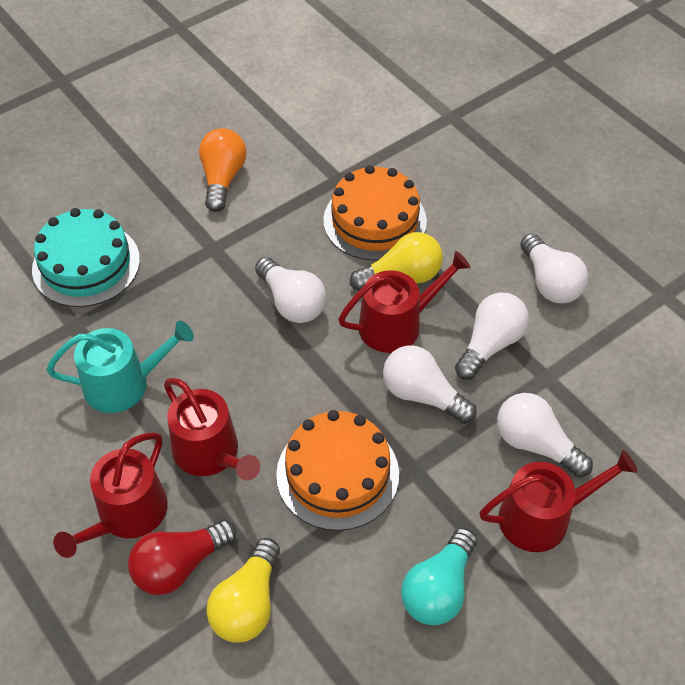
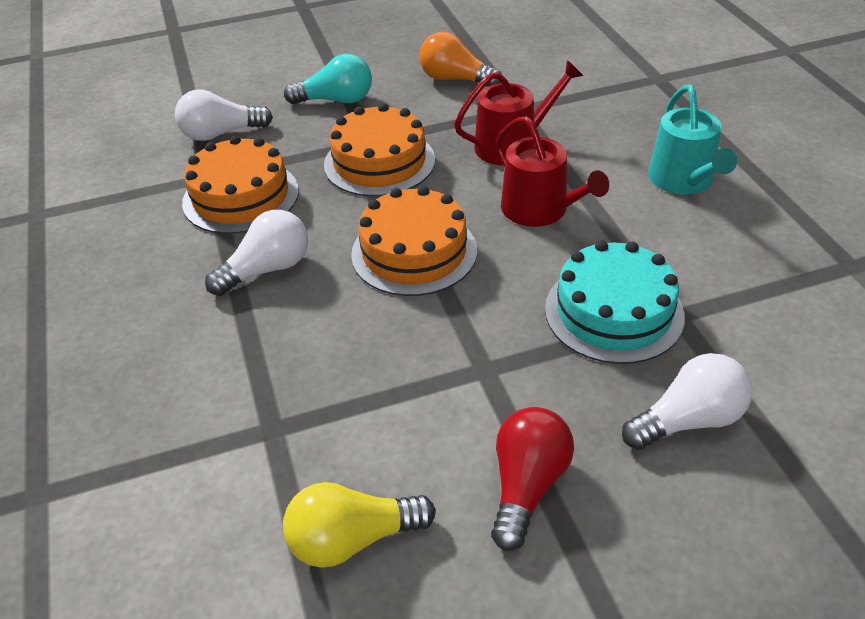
orange cake: 2 -> 3
red watering can: 4 -> 2
white light bulb: 5 -> 3
yellow light bulb: 2 -> 1

